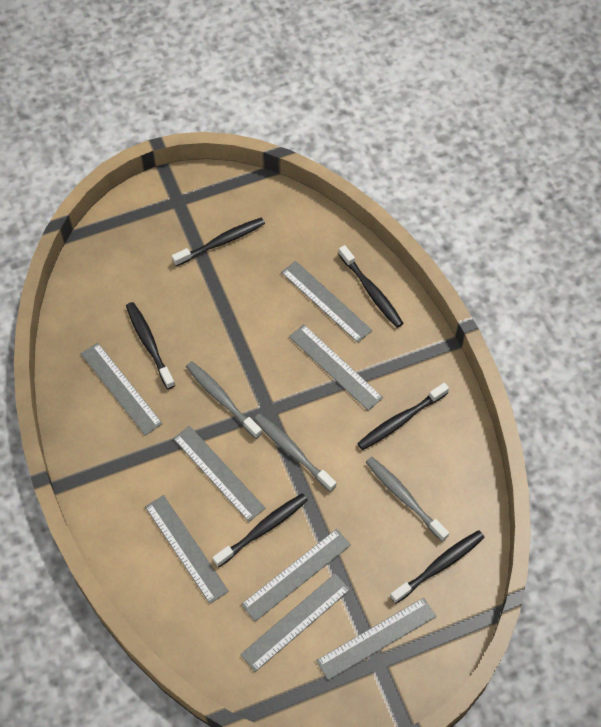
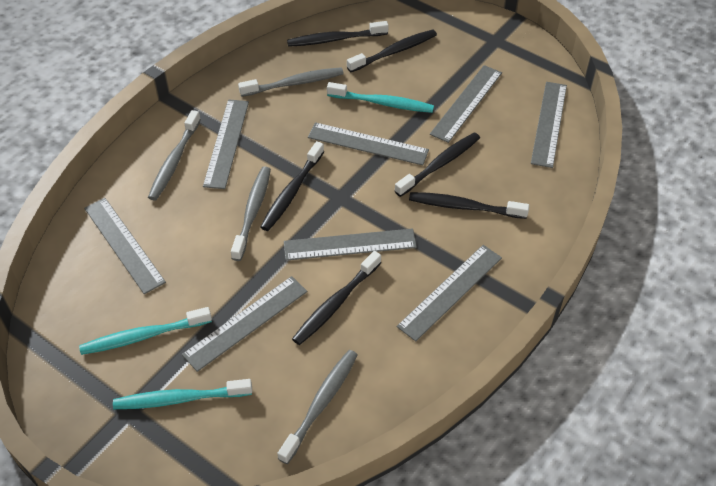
grey toothbrush: 3 -> 4
turquoise toothbrush: 0 -> 3

